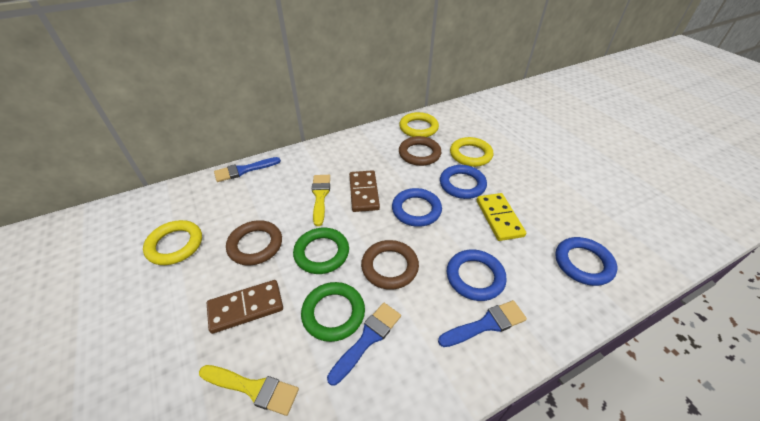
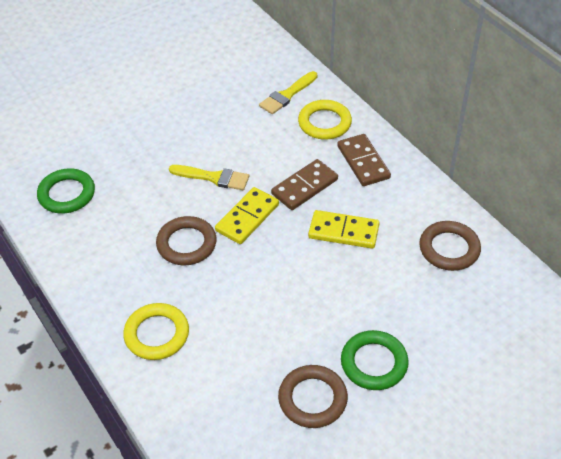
blue brush: 3 -> 0
blue ring: 4 -> 0
yellow domino: 1 -> 2
yellow ring: 3 -> 2

